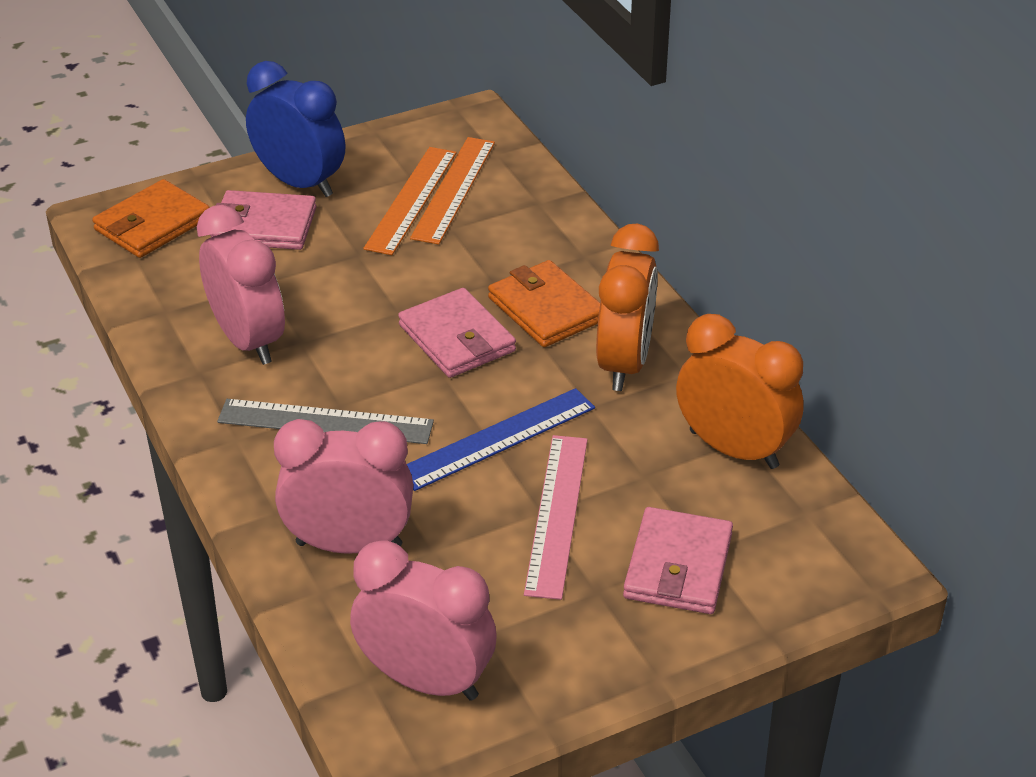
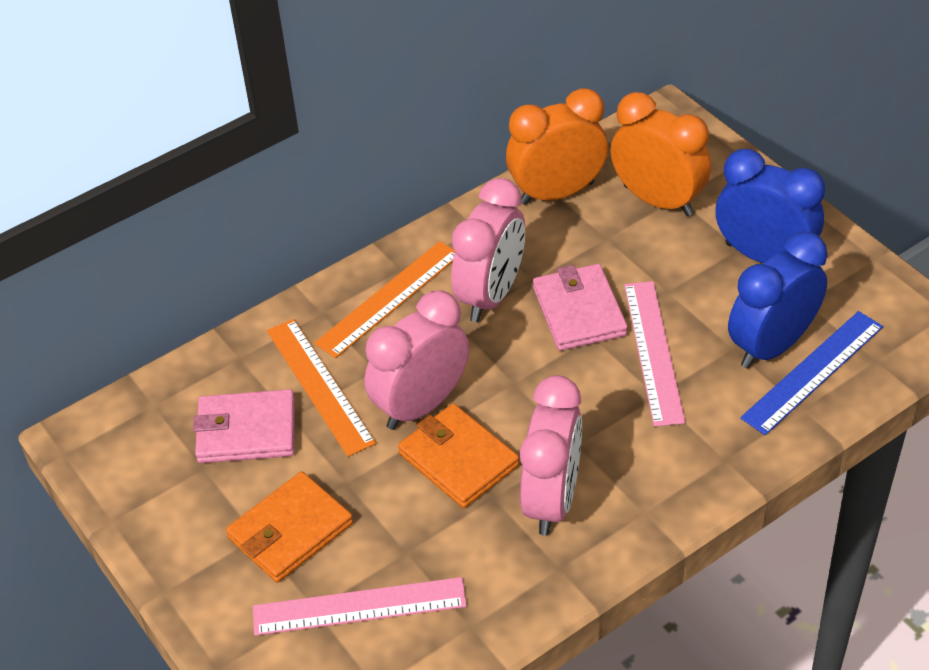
blue clock: 1 -> 2
grey ruler: 1 -> 0
pink ruler: 1 -> 2
pink wallet: 3 -> 2

